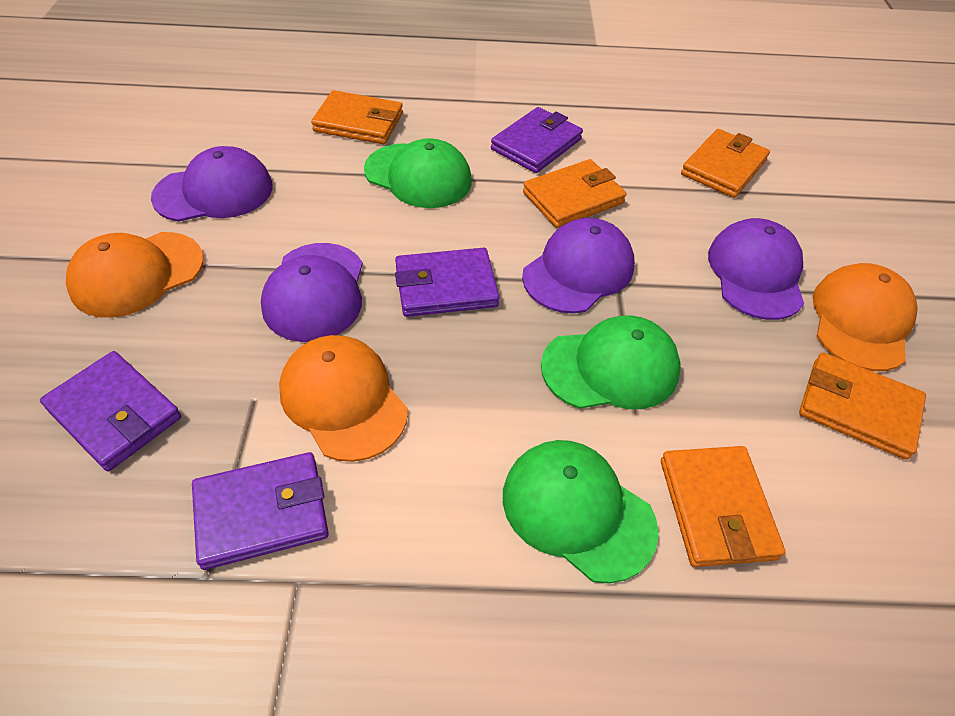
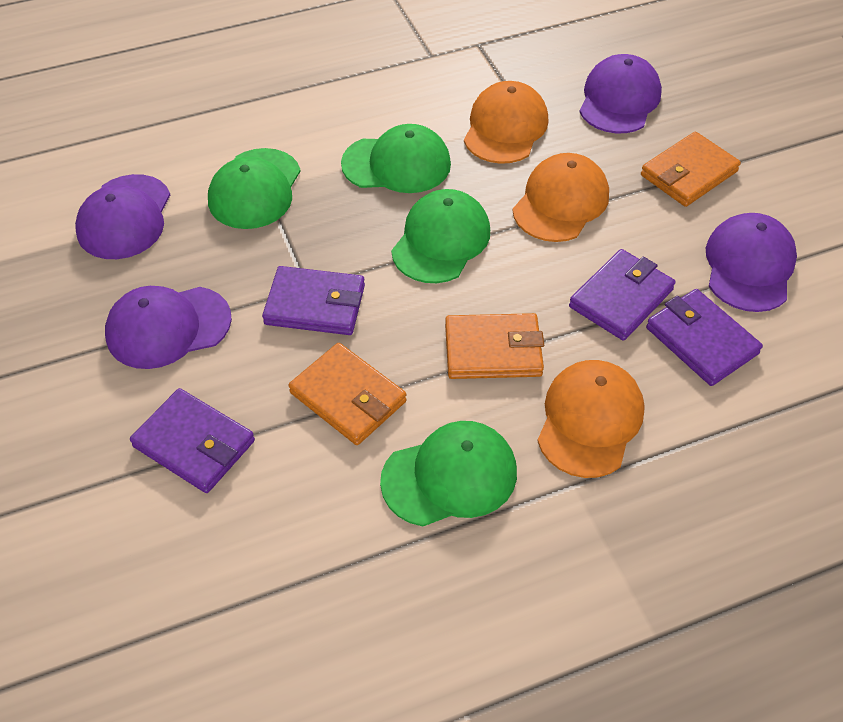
green cap: 3 -> 4
orange wallet: 5 -> 3

